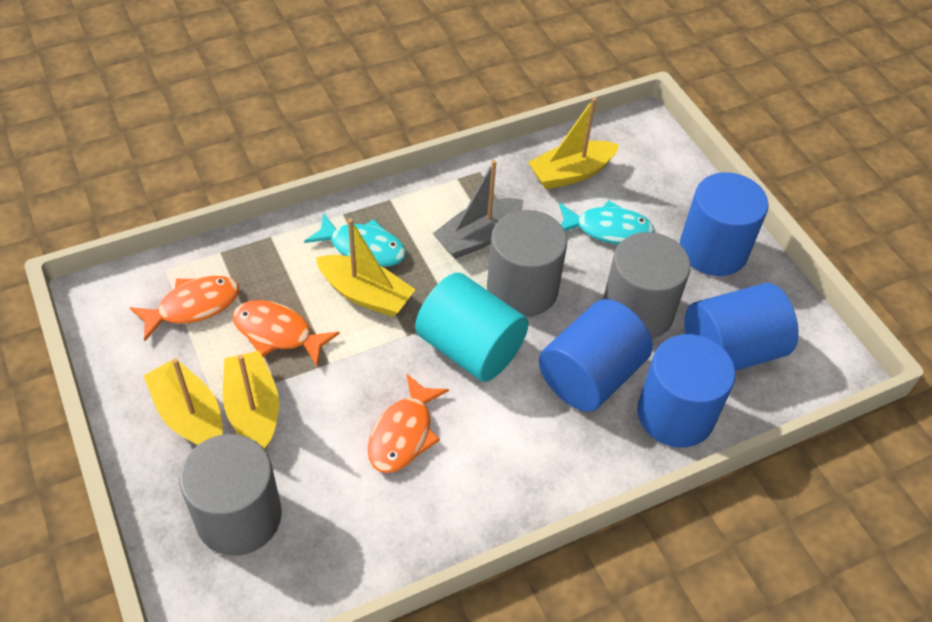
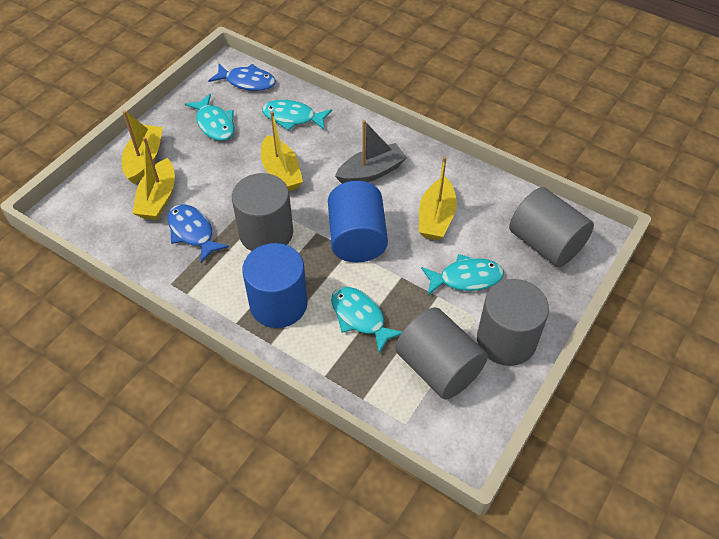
blue cylinder: 4 -> 2
blue fish: 0 -> 2
grey cylinder: 3 -> 4
orange fish: 3 -> 0
turquoise cylinder: 1 -> 0
turquoise fish: 2 -> 4

